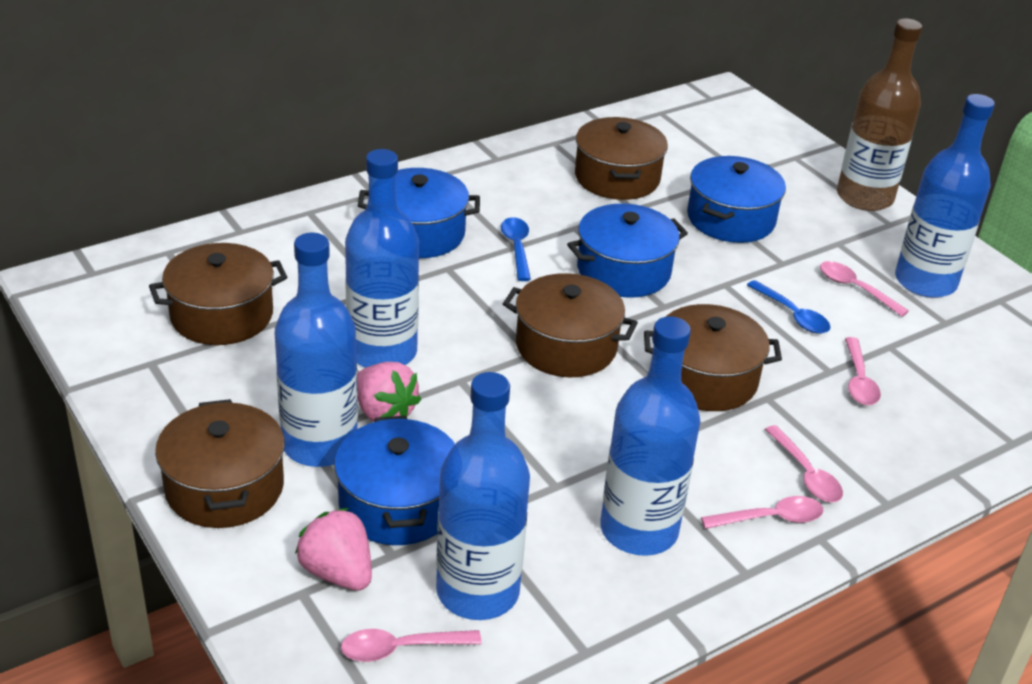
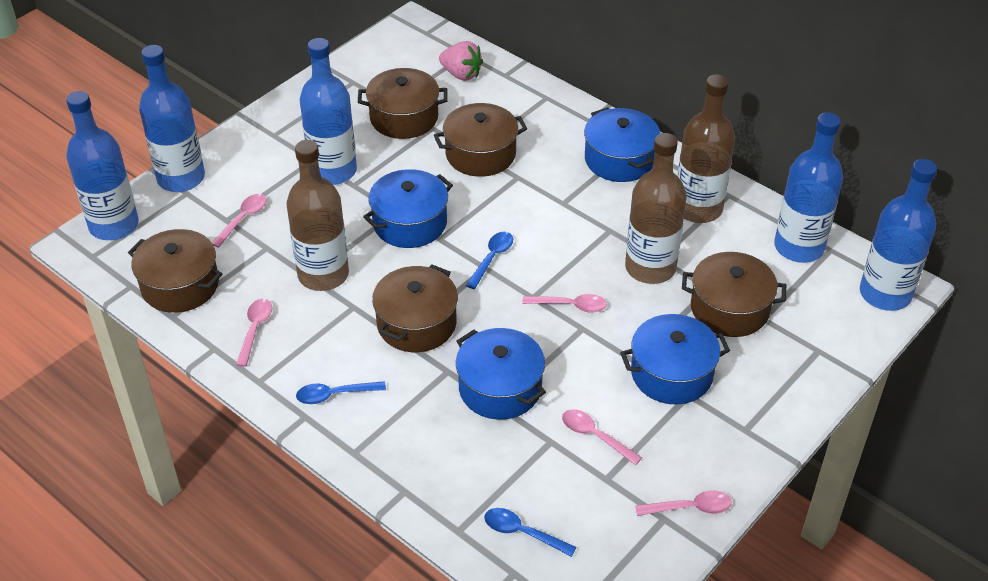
blue spoon: 2 -> 3
brown bottle: 1 -> 3
pink strawberry: 2 -> 1

